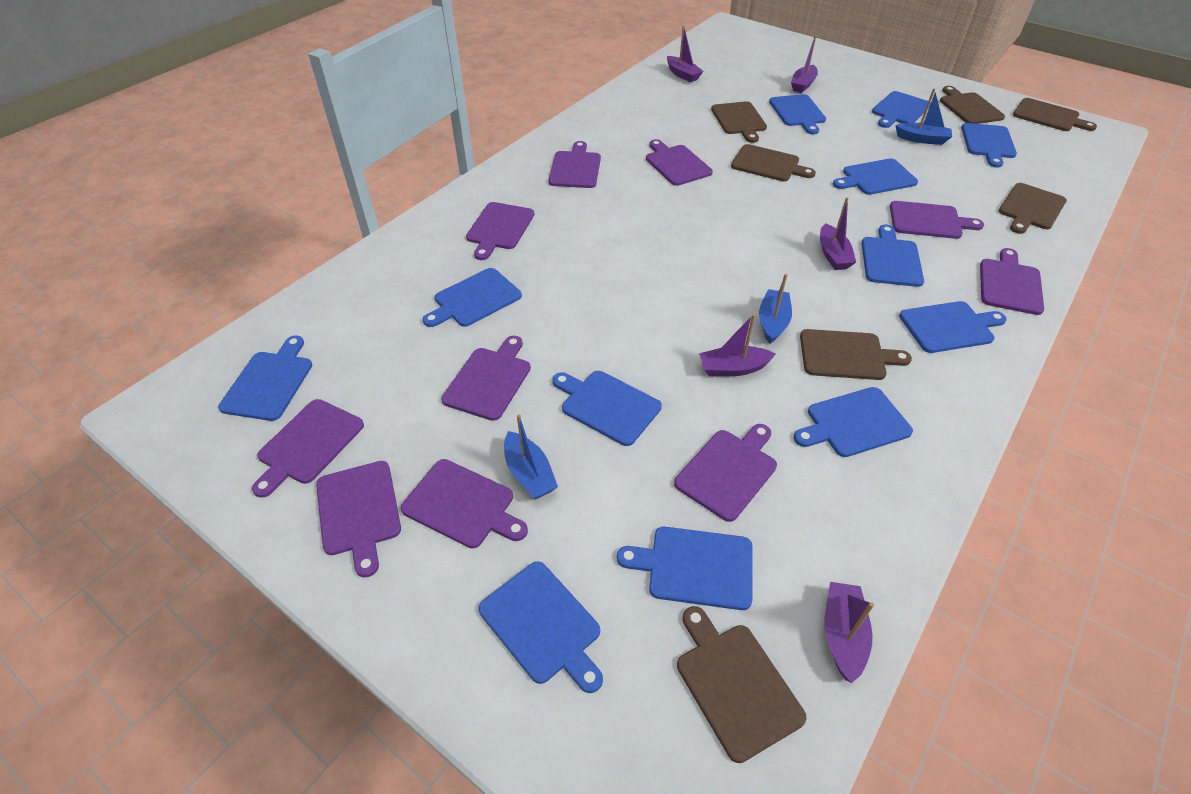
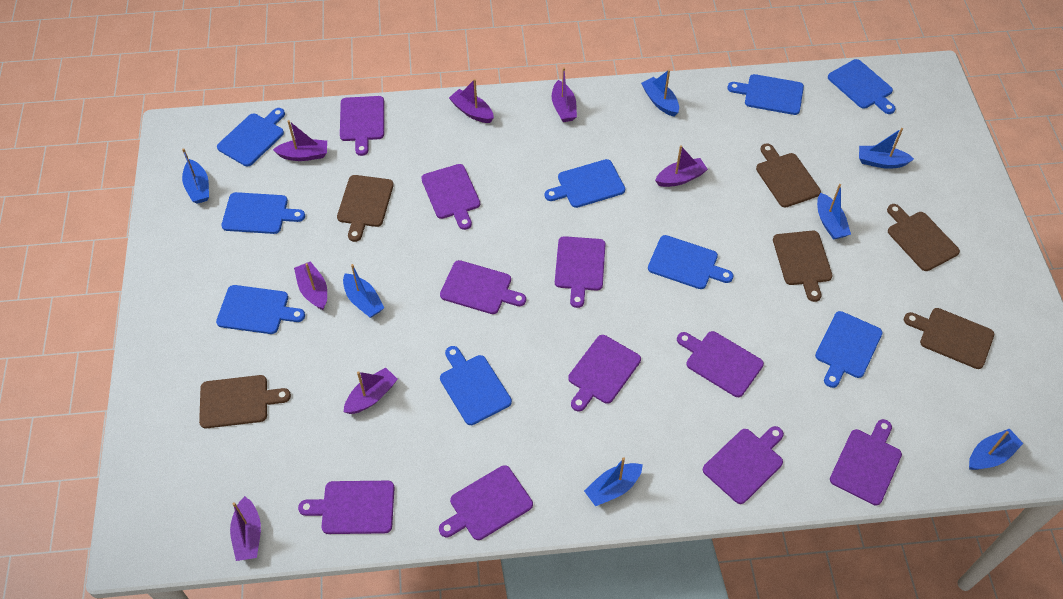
blue boat: 3 -> 7
blue cutting board: 12 -> 9
brown cutting board: 7 -> 6
purple boat: 5 -> 7

